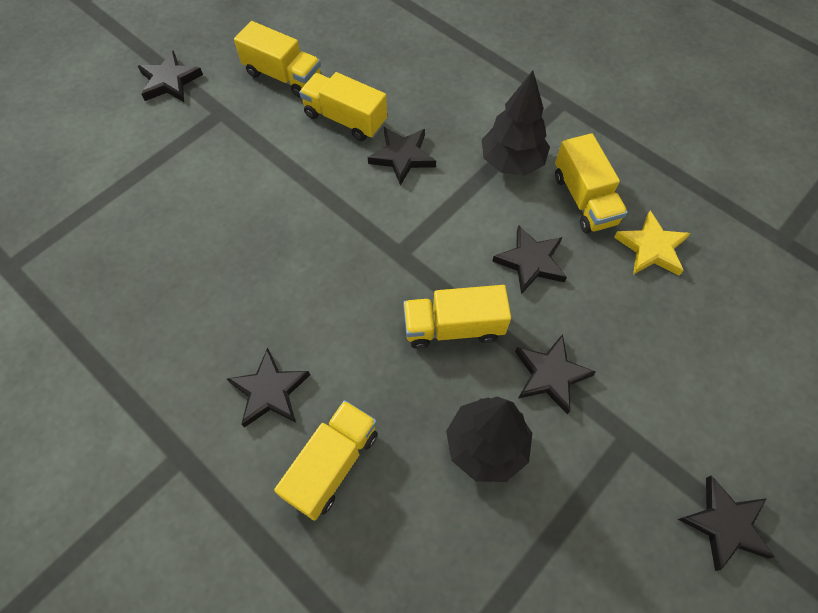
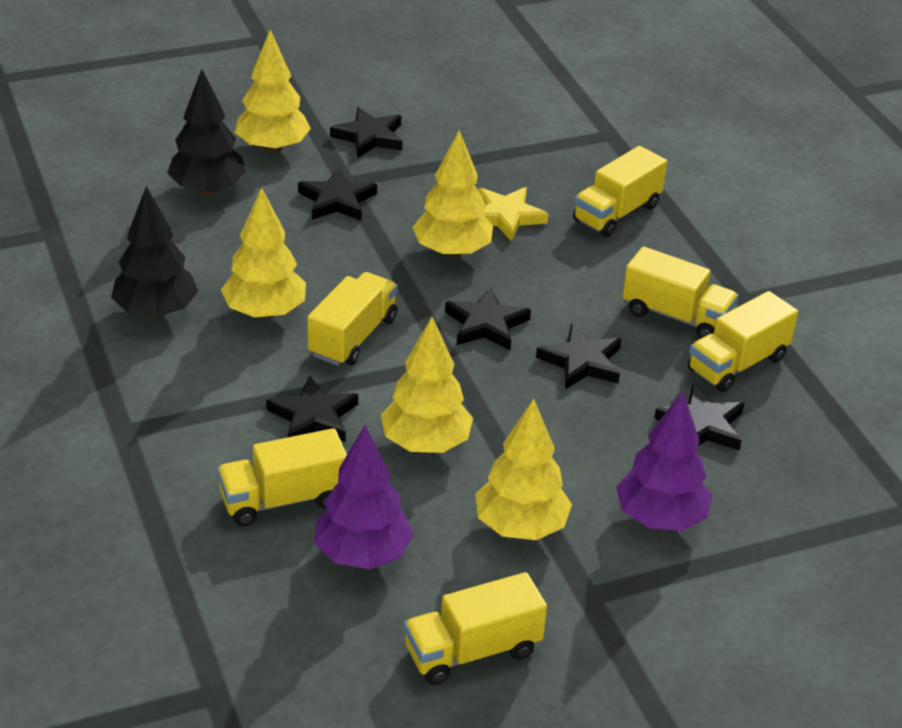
purple tree: 0 -> 2
yellow tree: 0 -> 5
yellow truck: 5 -> 6

